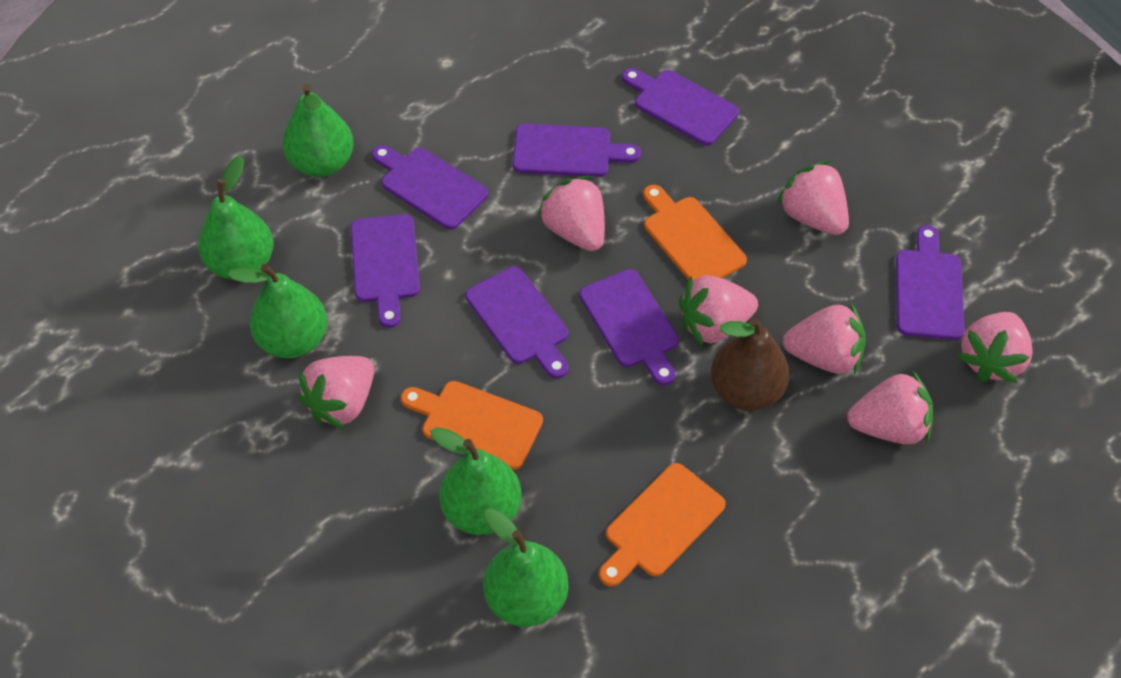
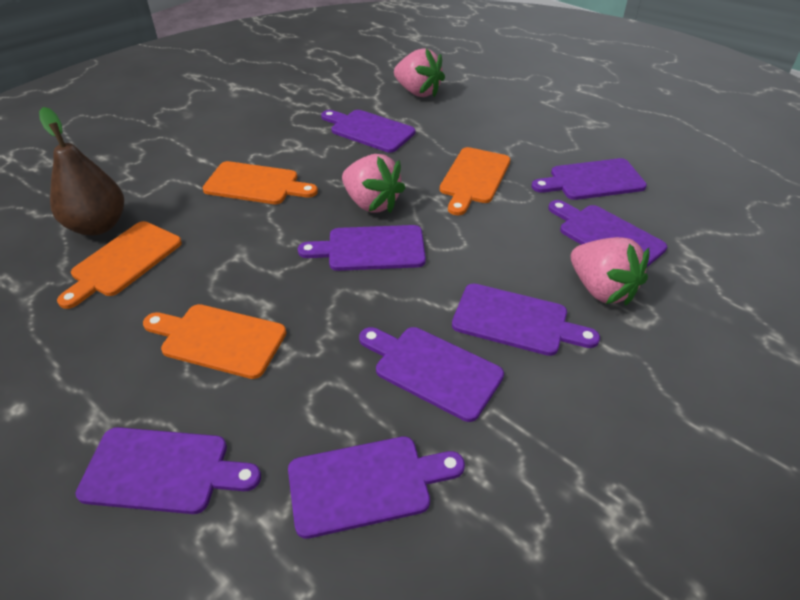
green pear: 5 -> 0
orange cutting board: 3 -> 4
pink strawberry: 7 -> 3
purple cutting board: 7 -> 8

